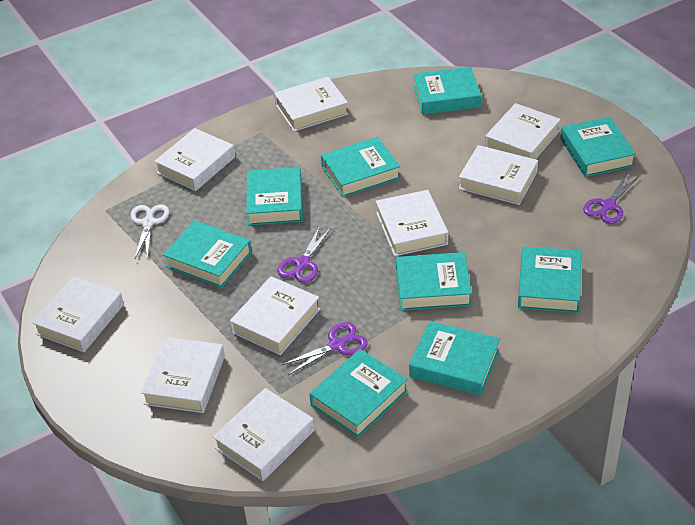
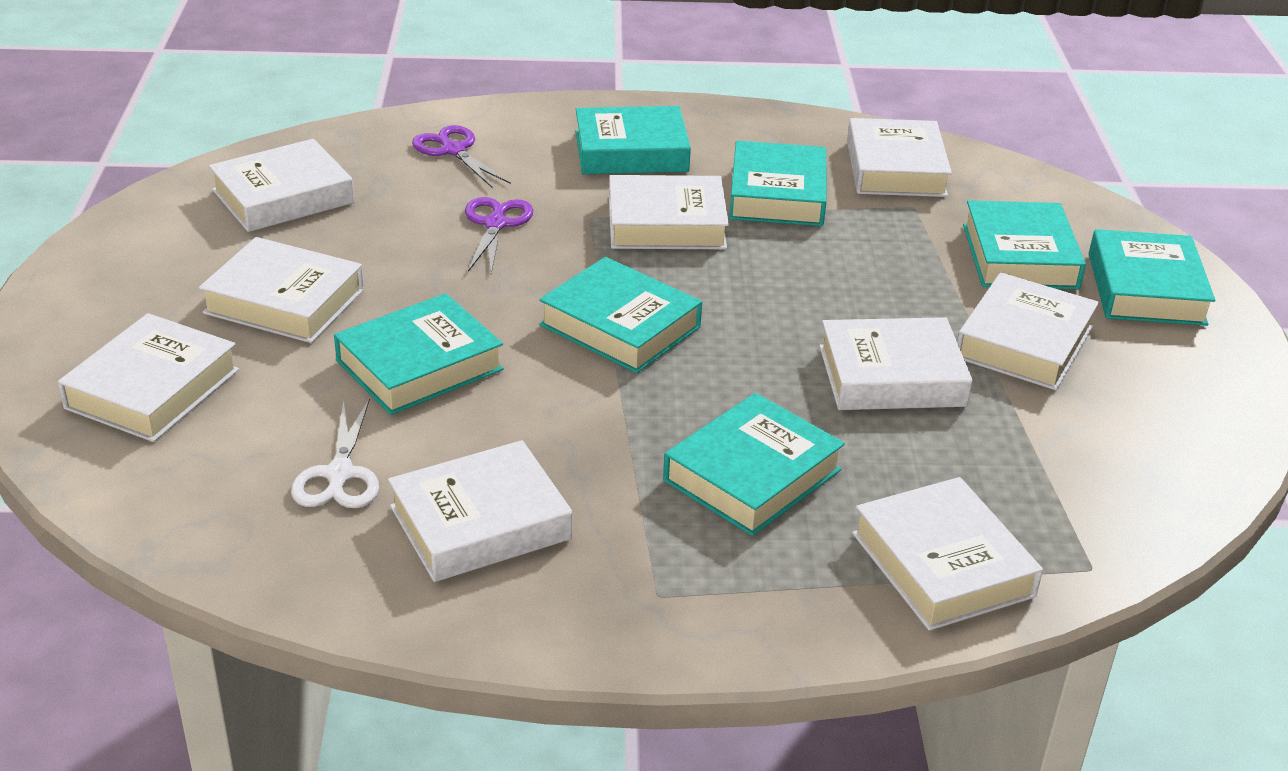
purple scissors: 3 -> 2
turquoise book: 9 -> 7

